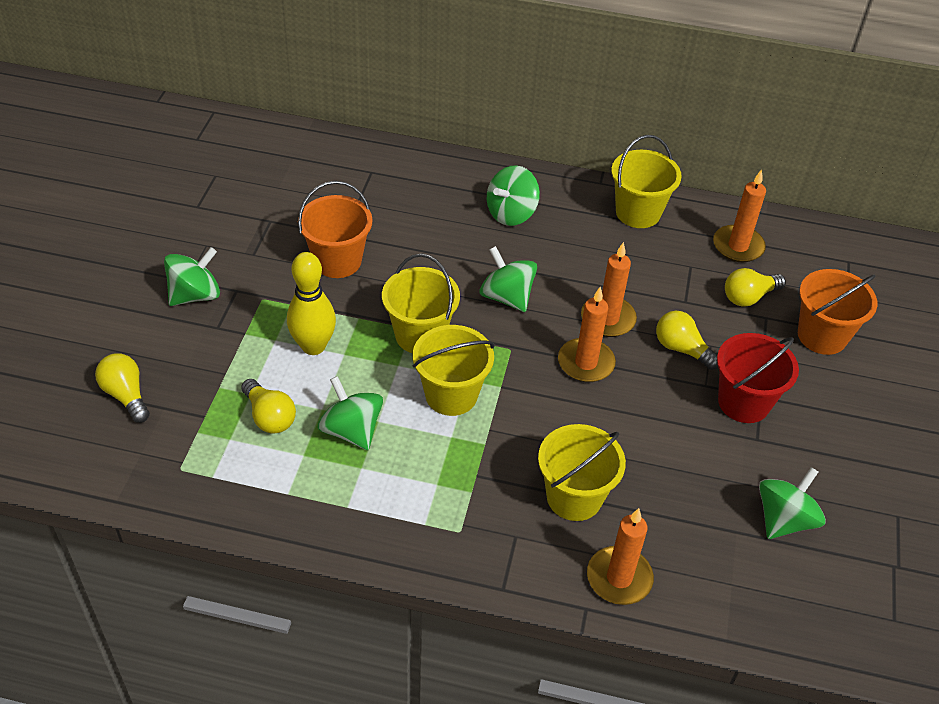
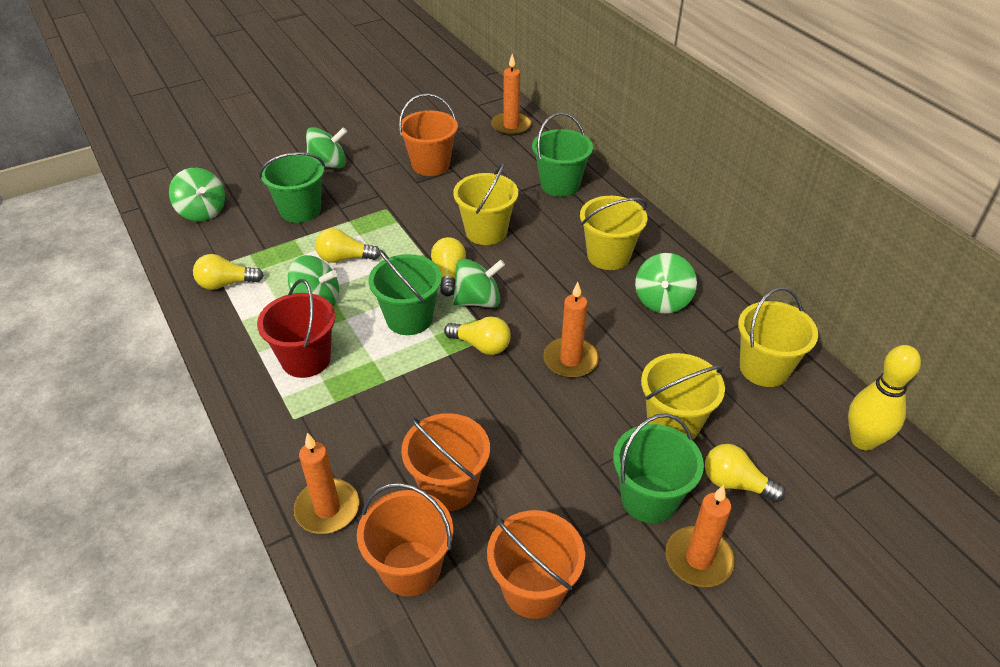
green bucket: 0 -> 4
orange bucket: 2 -> 4
yellow light bulb: 4 -> 5

